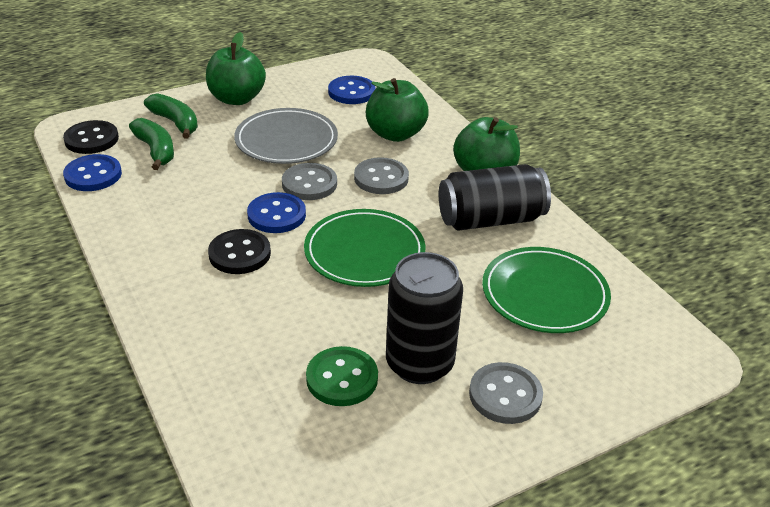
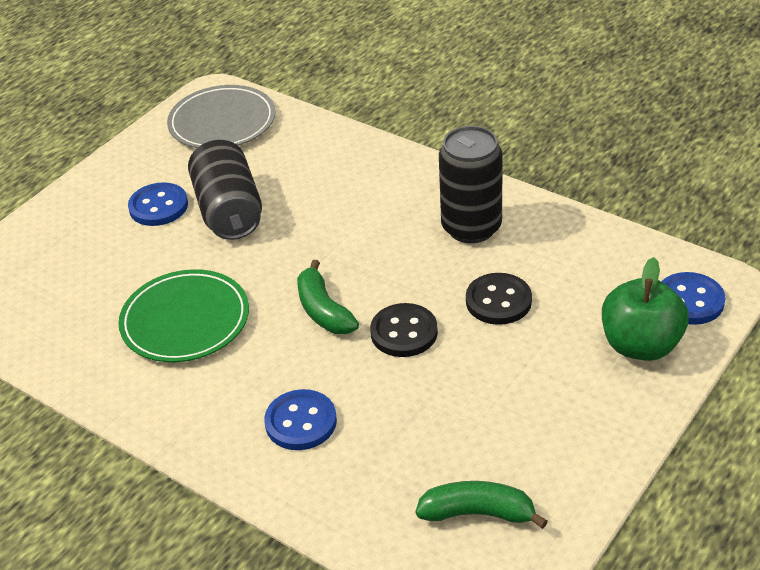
green apple: 3 -> 1
green button: 1 -> 0
green plate: 2 -> 1
grey button: 3 -> 0

